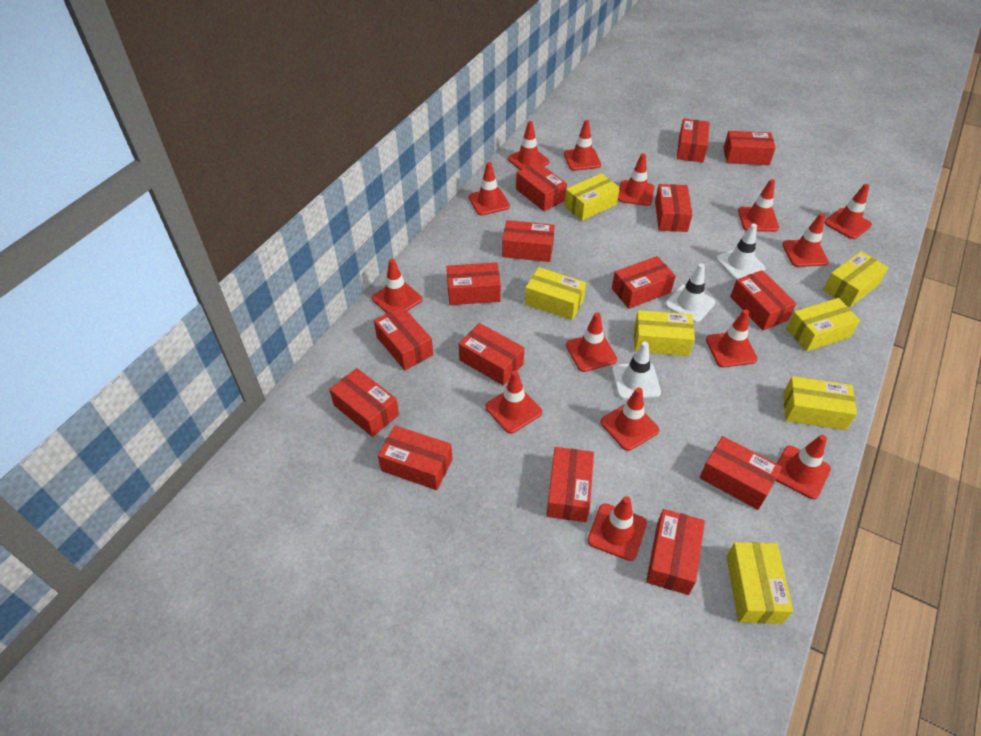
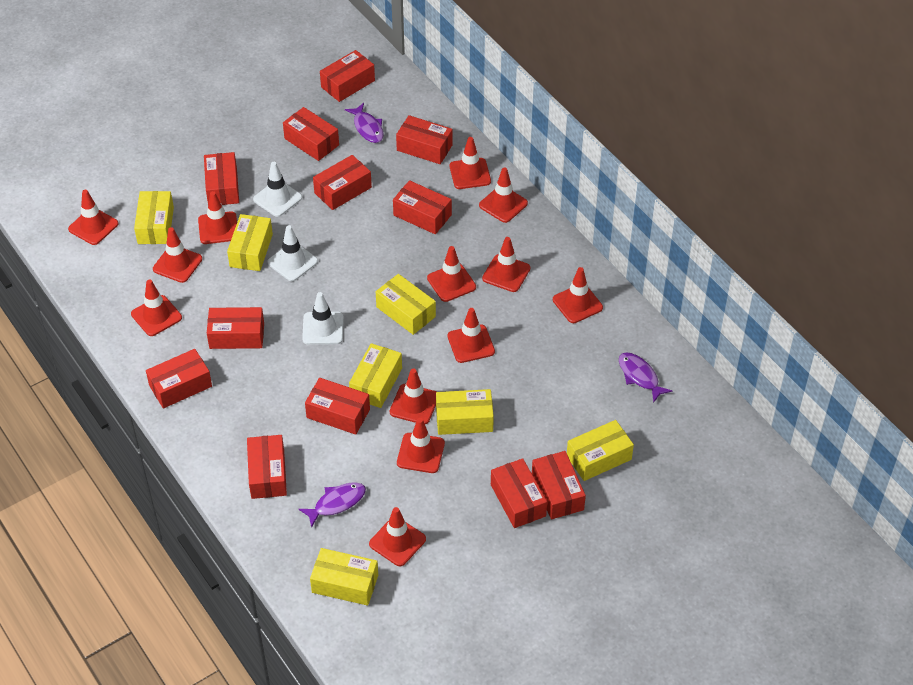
purple fish: 0 -> 3
red box: 15 -> 12
red traffic cone: 14 -> 13

